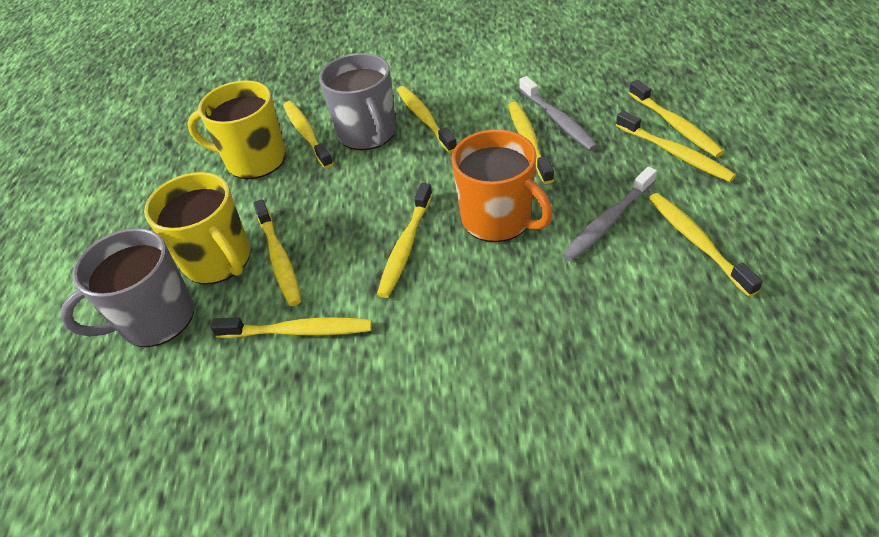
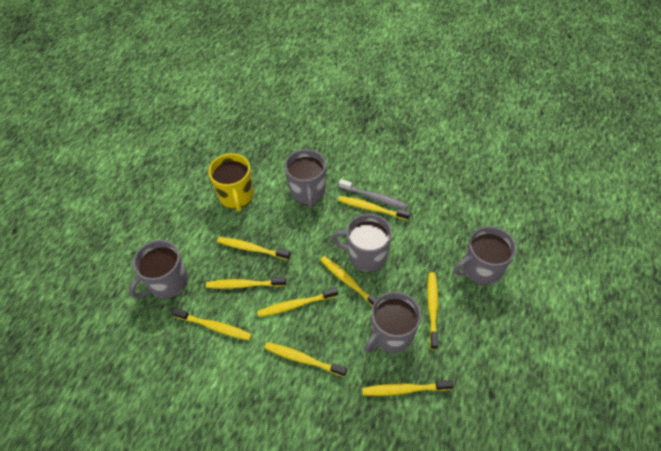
grey mug: 2 -> 5
grey toothbrush: 2 -> 1
orange mug: 1 -> 0
yellow mug: 2 -> 1

